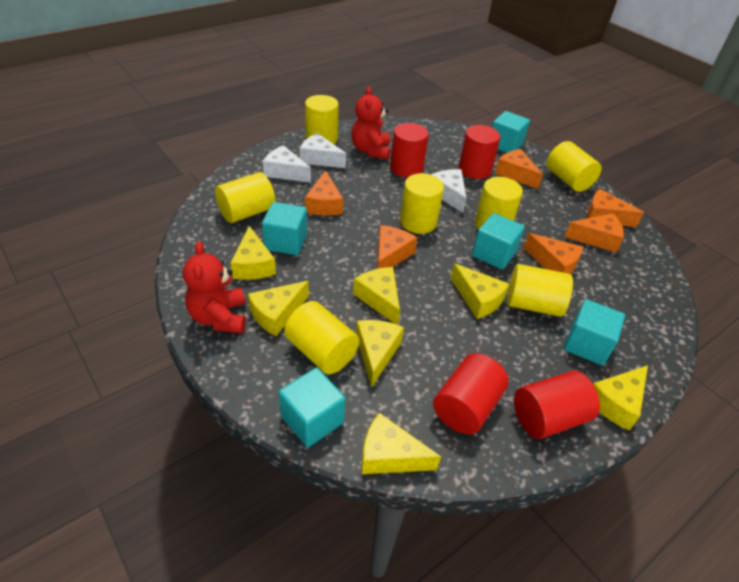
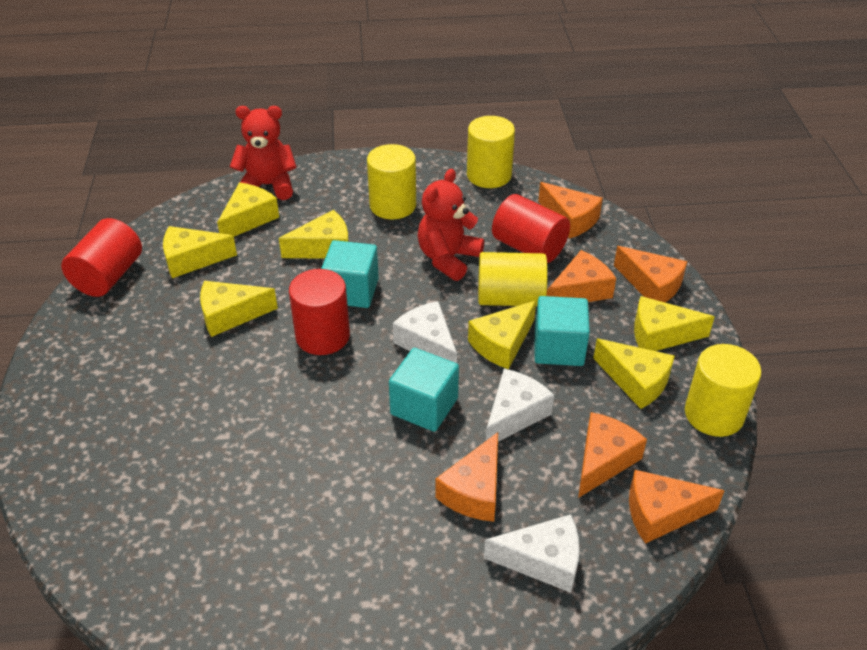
red cylinder: 4 -> 3
turquoise cube: 5 -> 3
yellow cylinder: 7 -> 4

